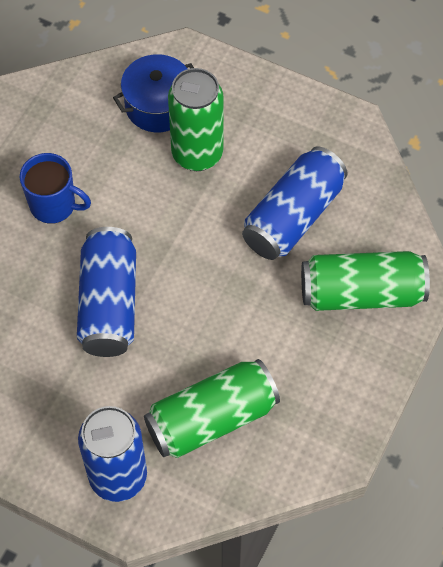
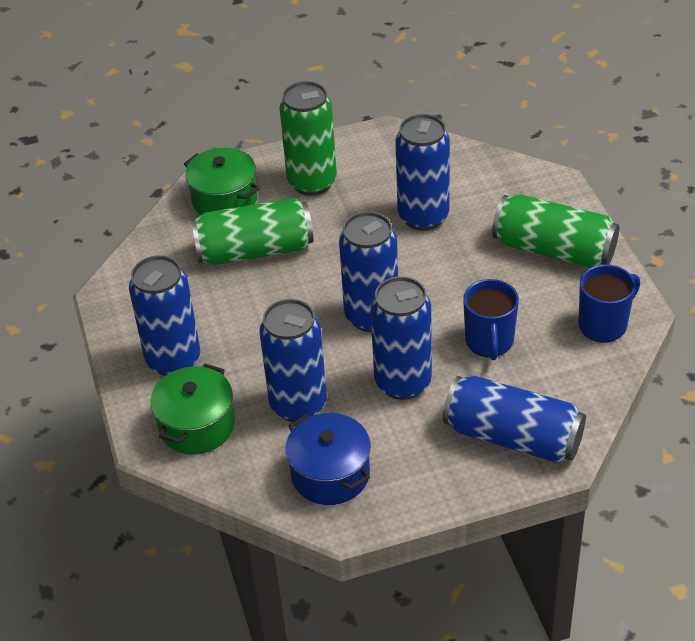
blue can: 3 -> 6
blue mug: 1 -> 2
green pot: 0 -> 2

